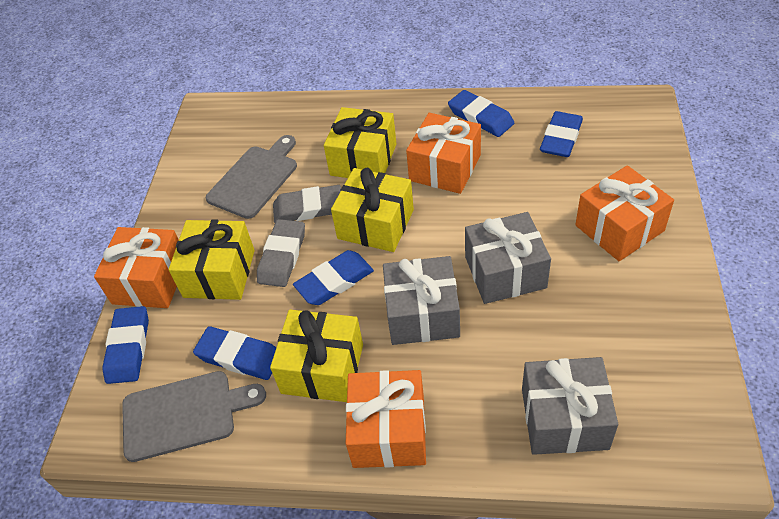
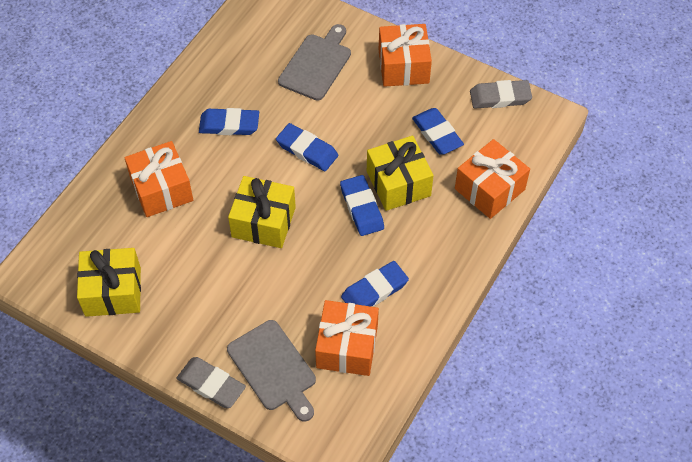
grey gift: 3 -> 0
yellow gift: 4 -> 3

